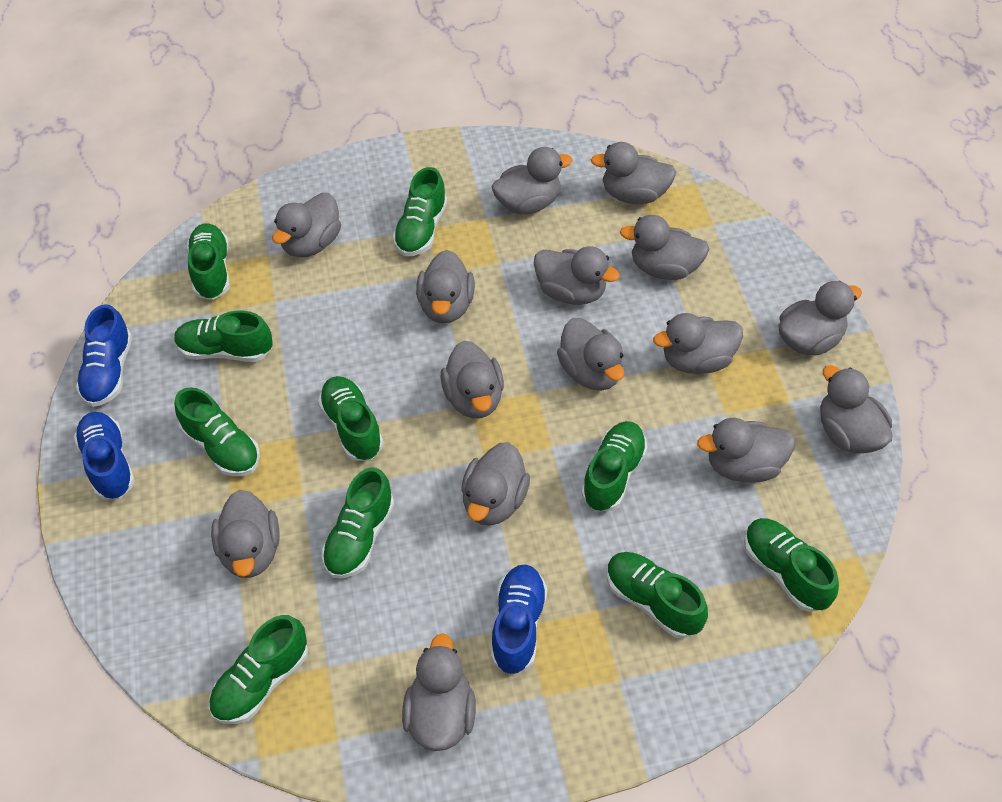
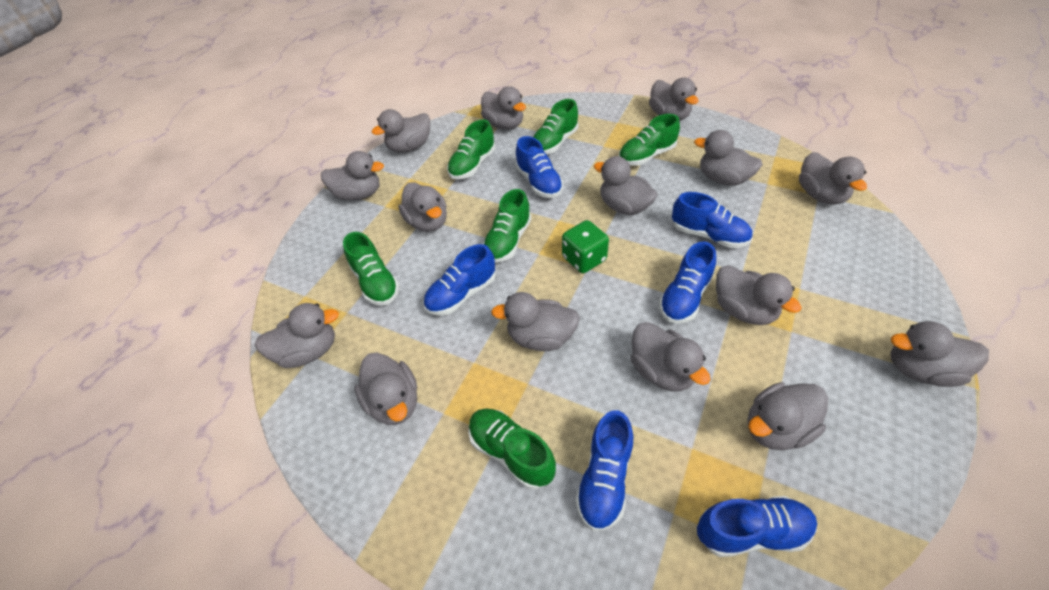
blue shoe: 3 -> 6
green dice: 0 -> 1
green shoe: 10 -> 6

